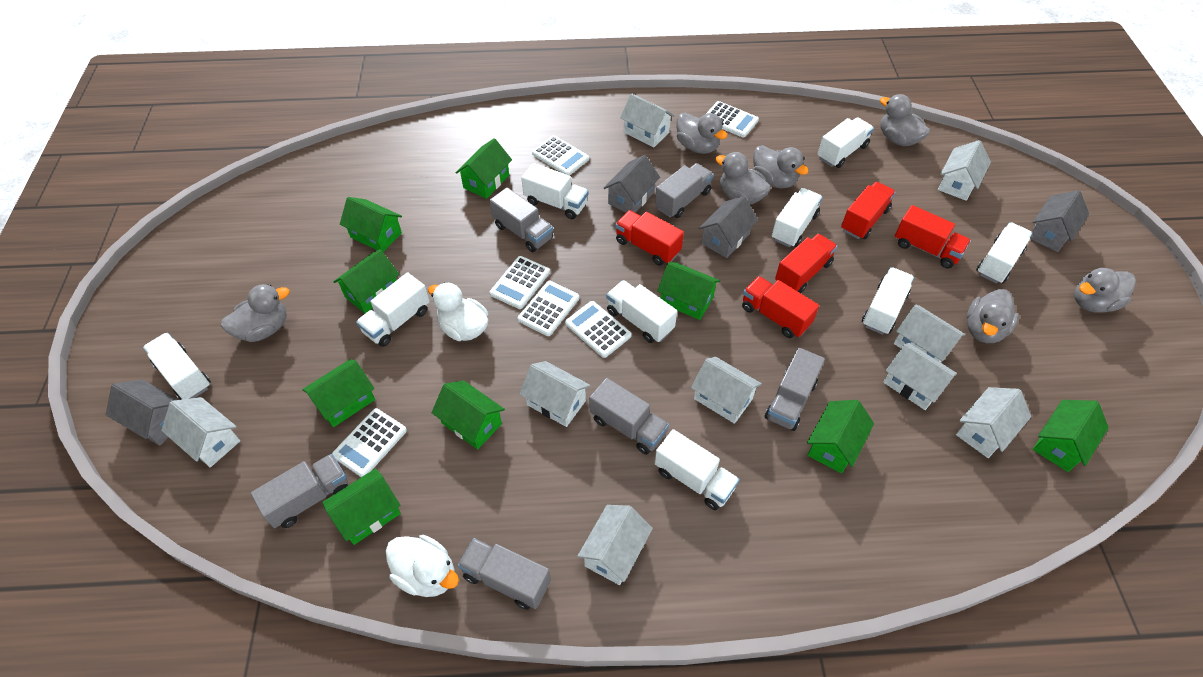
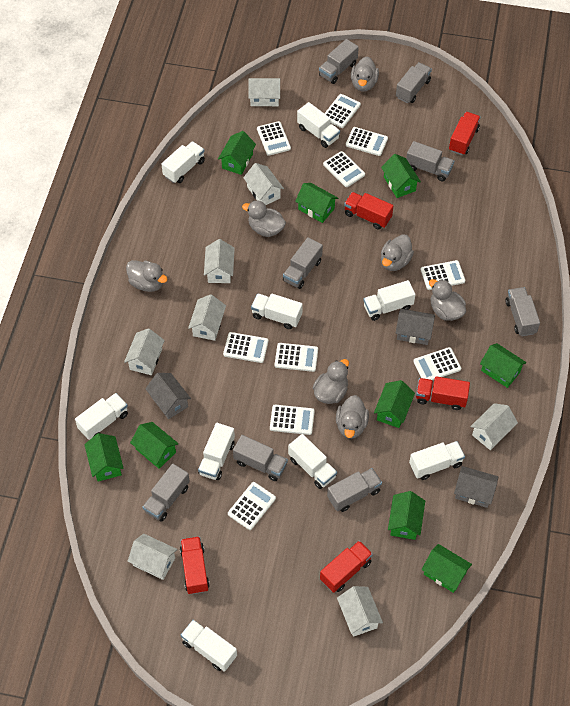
grey house: 4 -> 3
grey truck: 6 -> 8
white calculator: 6 -> 10
white duck: 2 -> 0
white house: 9 -> 8

